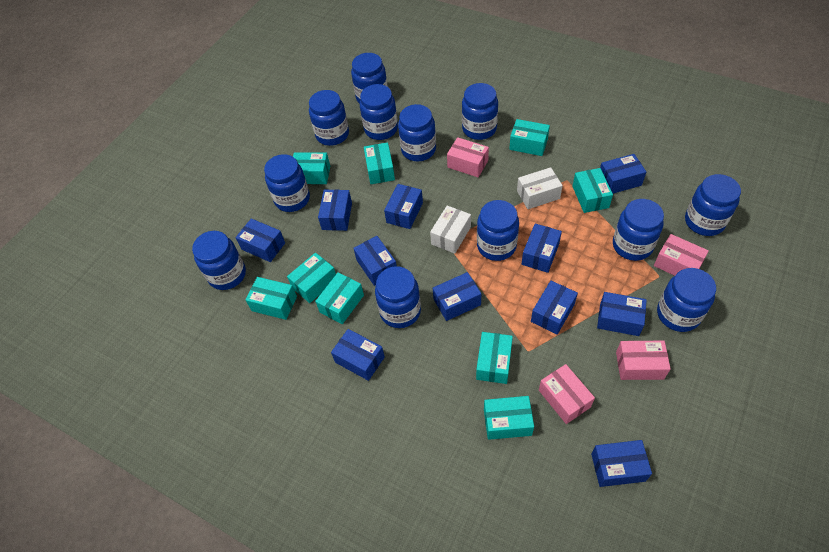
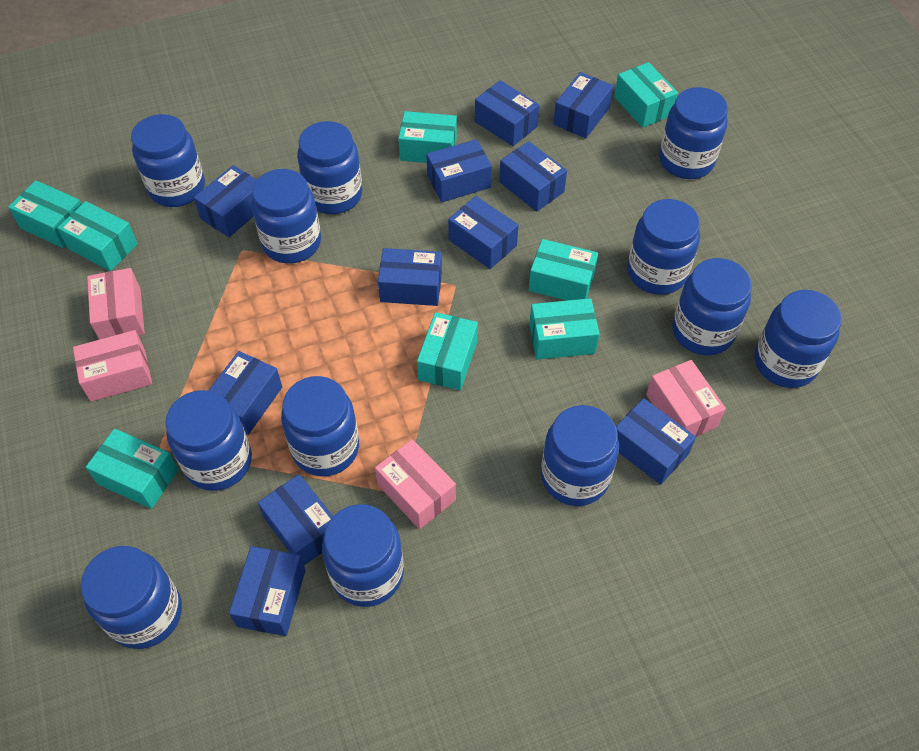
turquoise box: 9 -> 8
white box: 2 -> 0

